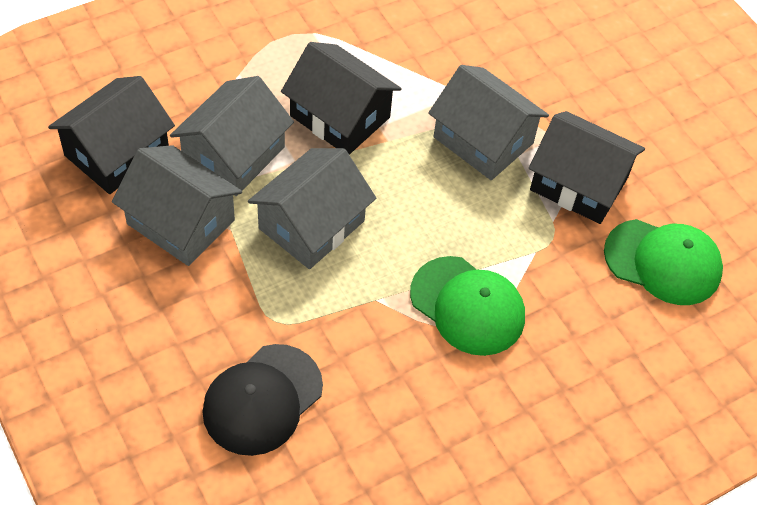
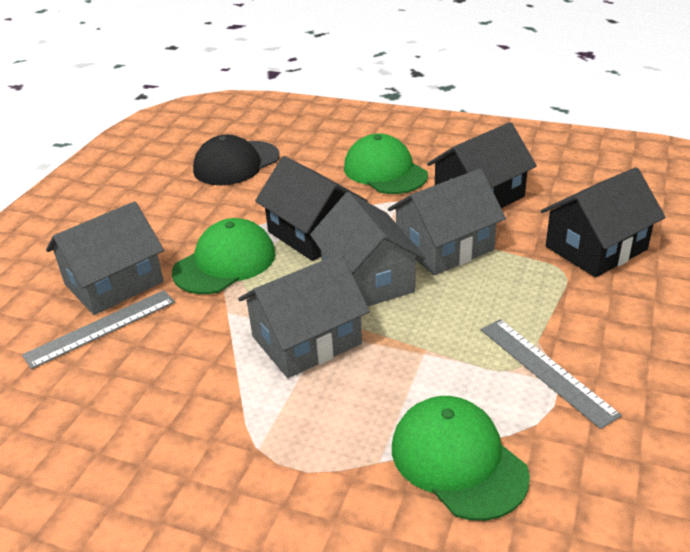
green cap: 2 -> 3
grey ruler: 0 -> 2

